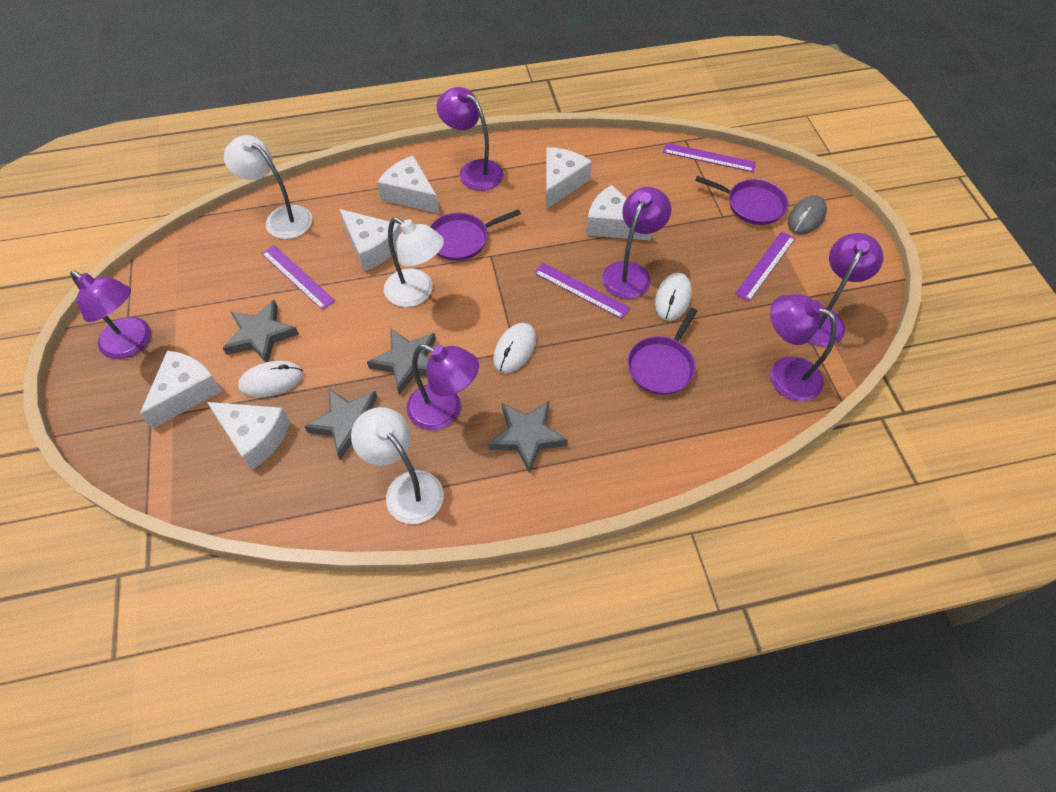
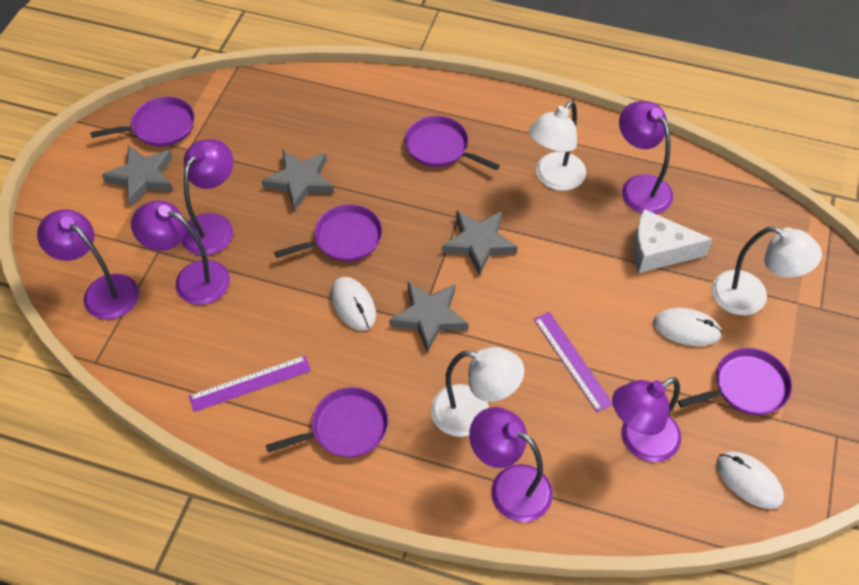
grey mouse: 1 -> 0
purple pan: 3 -> 5
purple ruler: 4 -> 2
white cheese: 6 -> 1

